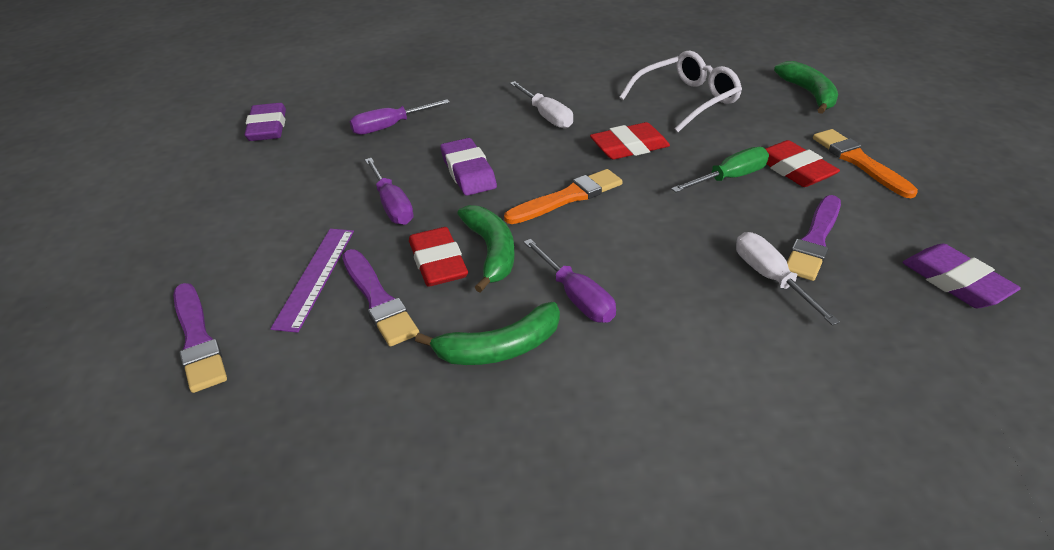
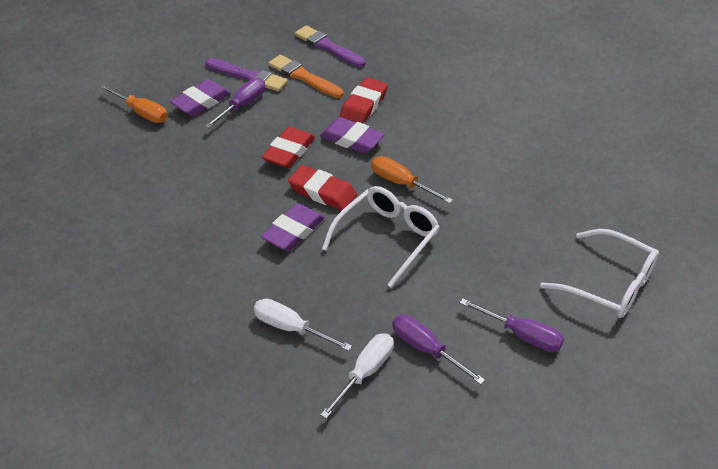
green banana: 3 -> 0
green screwdriver: 1 -> 0
orange brush: 2 -> 1
orange screwdriver: 0 -> 2
purple brush: 3 -> 2
purple ruler: 1 -> 0
white glasses: 1 -> 2

